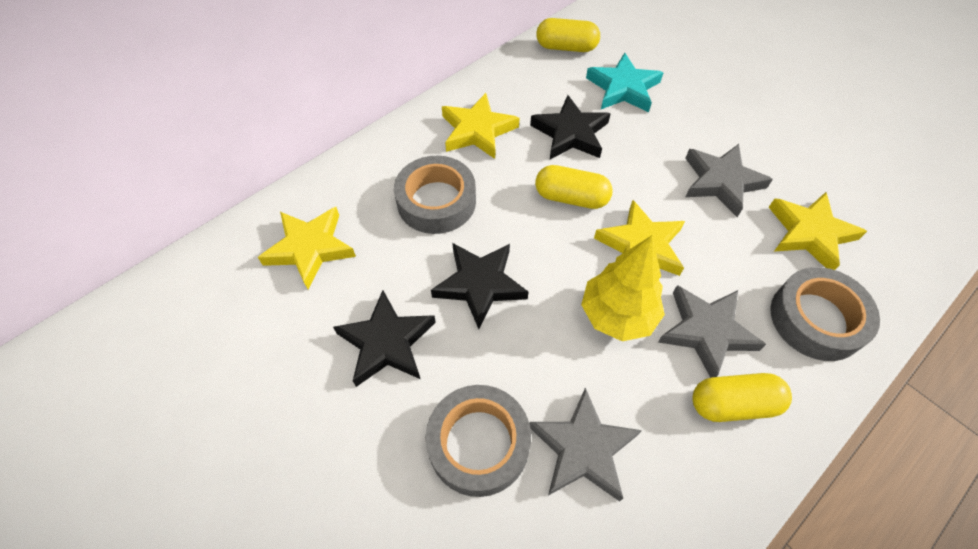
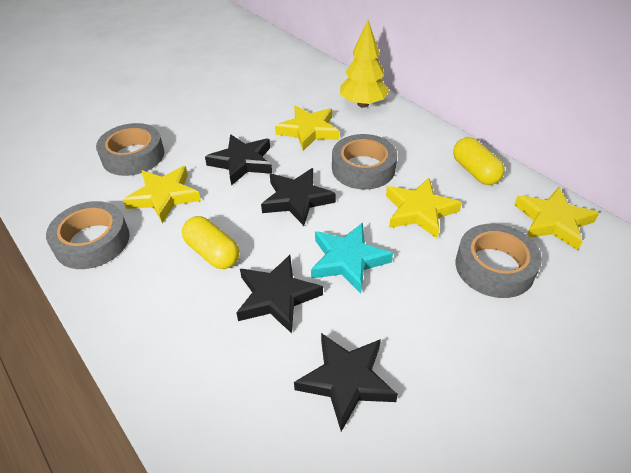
black star: 3 -> 4
grey star: 3 -> 0
grey tape: 3 -> 4
yellow capsule: 3 -> 2

